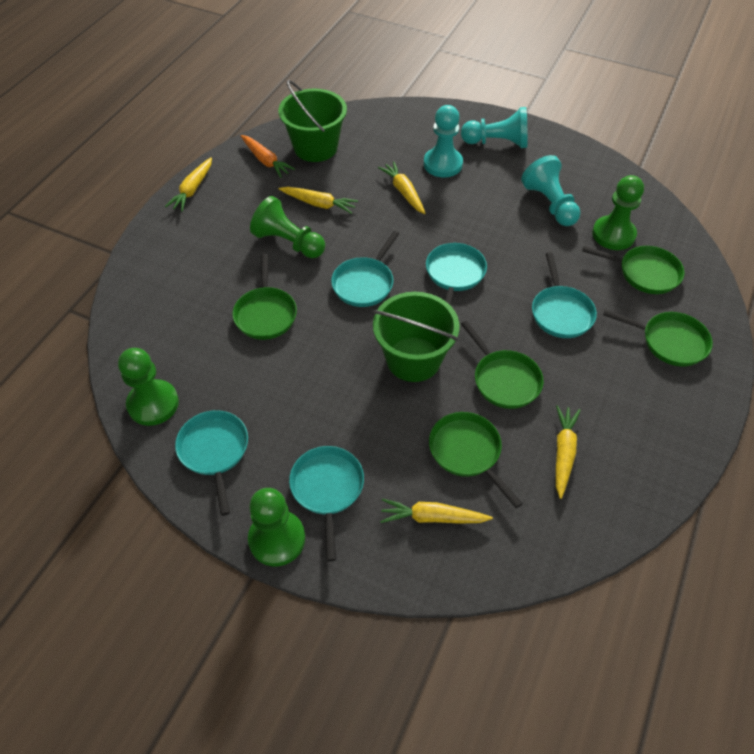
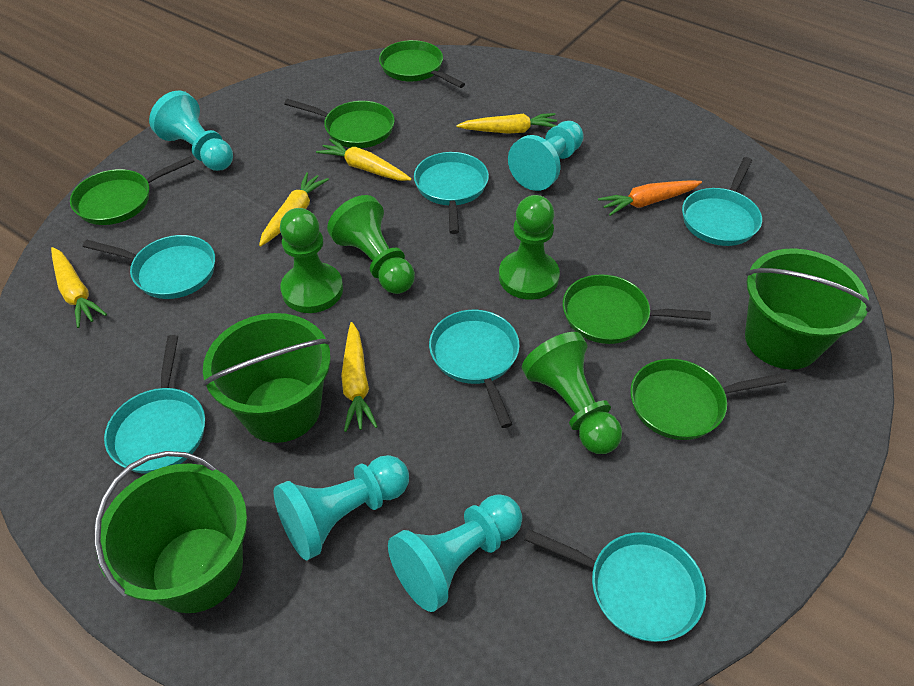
green bucket: 2 -> 3
turquoise pan: 5 -> 6
turquoise pawn: 3 -> 4

